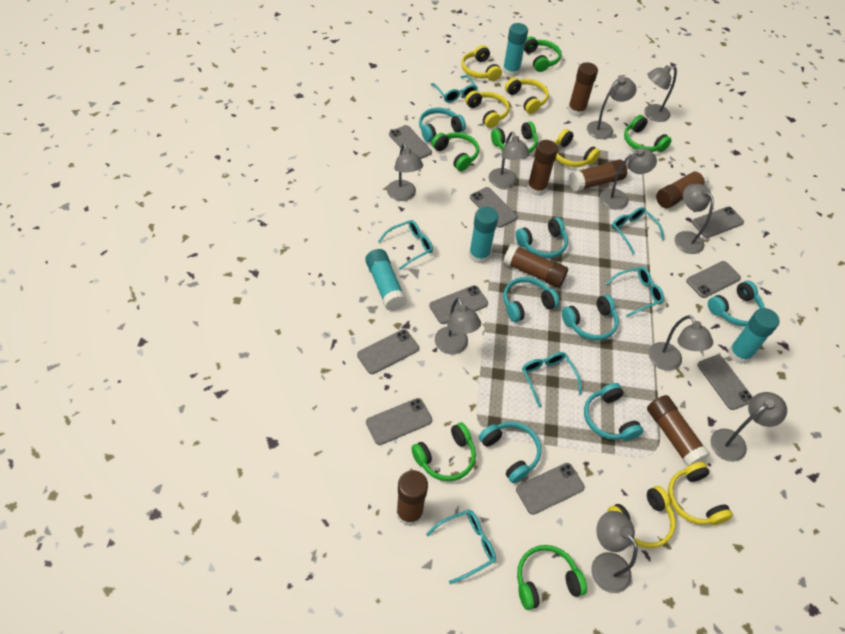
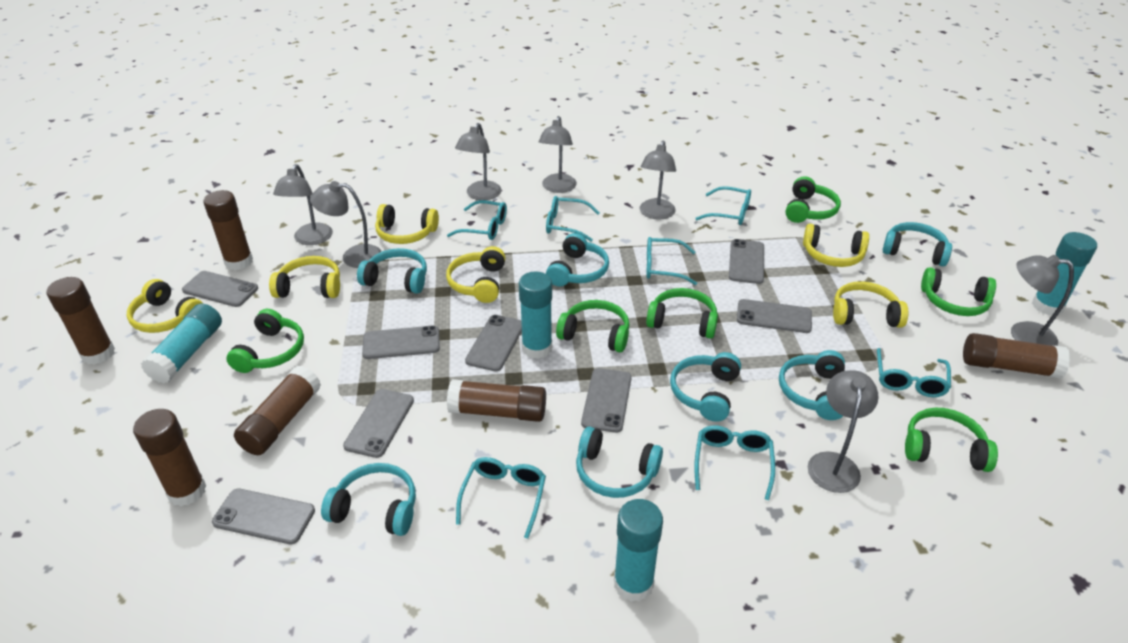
brown glue stick: 7 -> 6
grey lamp: 10 -> 7
grey phone: 9 -> 8
turquoise glasses: 6 -> 7

